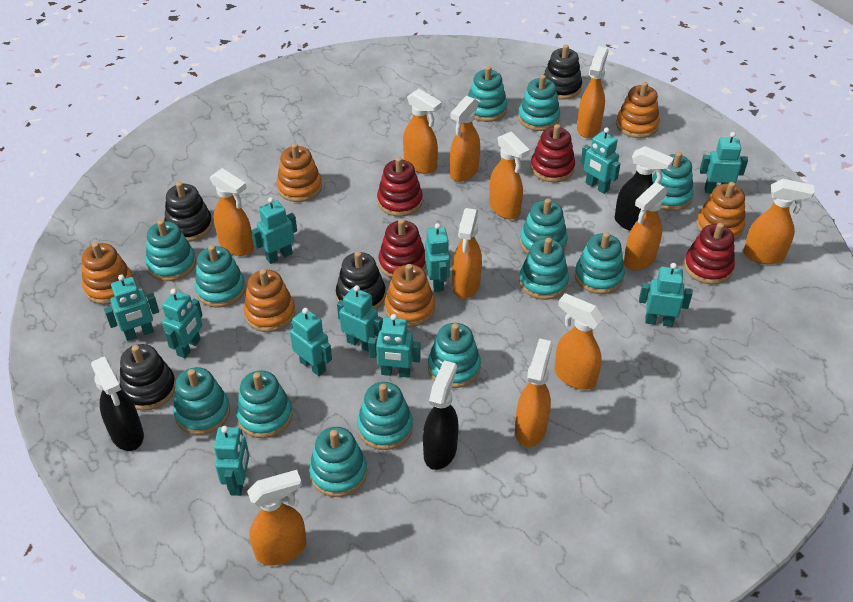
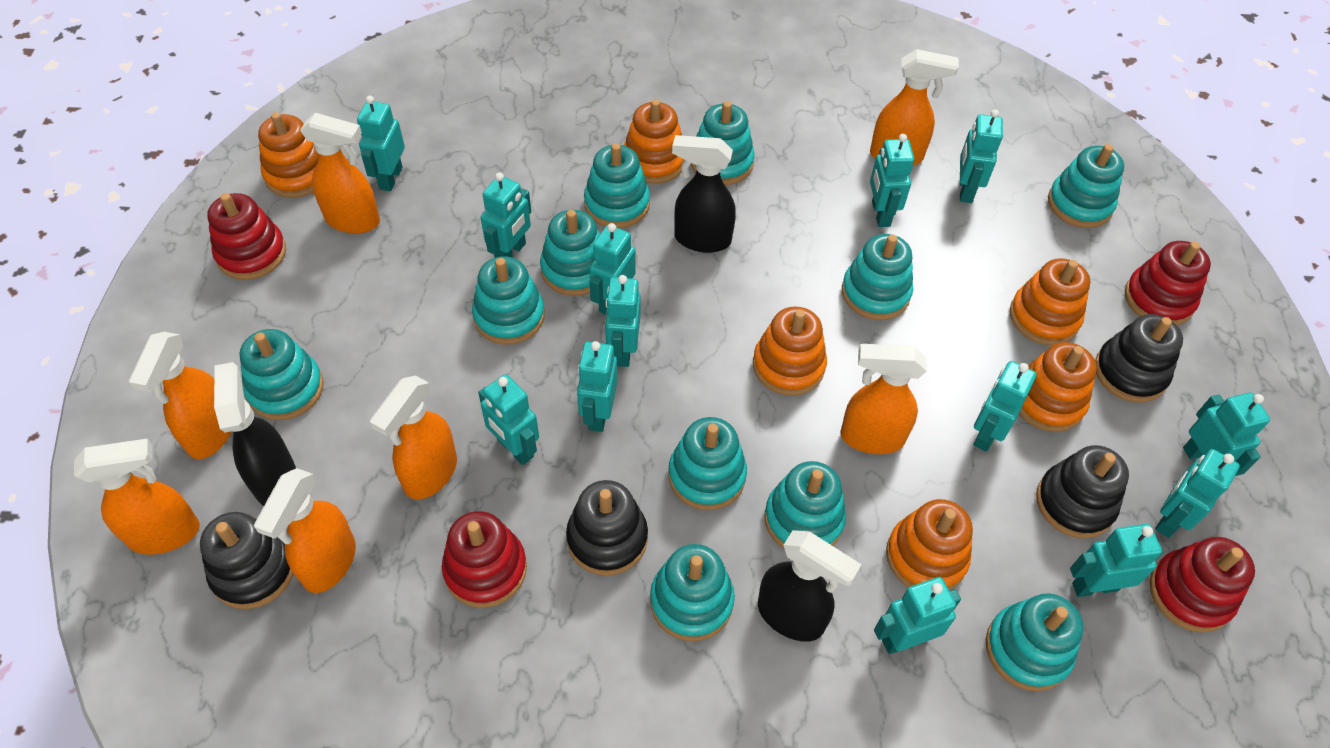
orange spray bottle: 11 -> 7
turquoise robot: 11 -> 13
turquoise stacking toy: 13 -> 11

